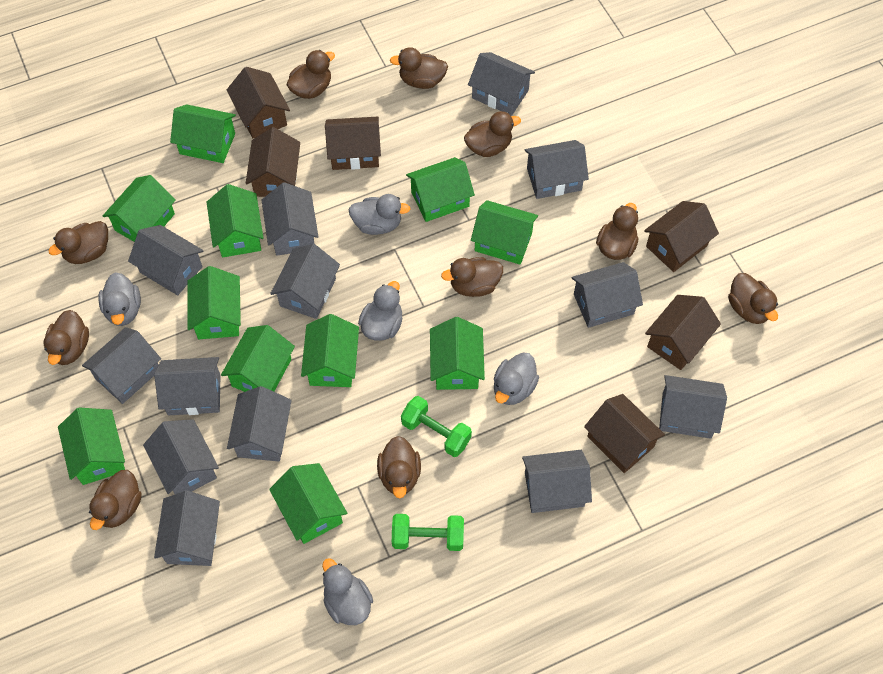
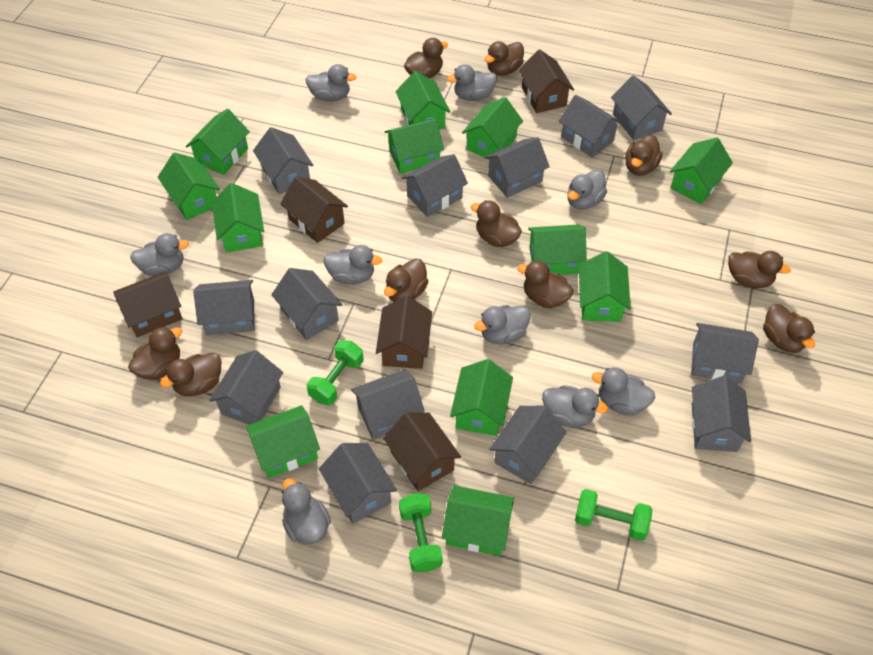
brown house: 6 -> 5
green dumbbell: 2 -> 3
green house: 11 -> 12
grey duck: 5 -> 9

